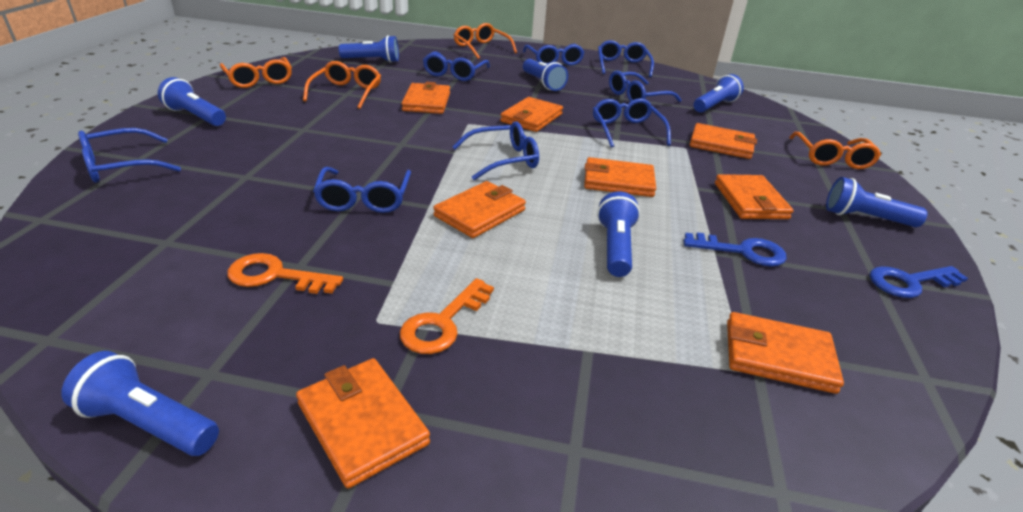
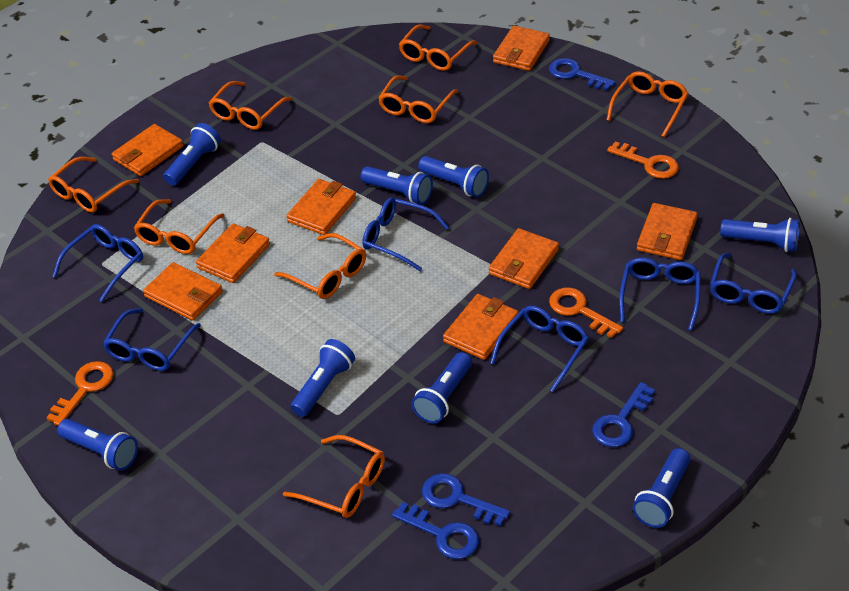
blue flashlight: 7 -> 8
blue glasses: 8 -> 6
blue key: 2 -> 4
orange glasses: 4 -> 8
orange key: 2 -> 3

